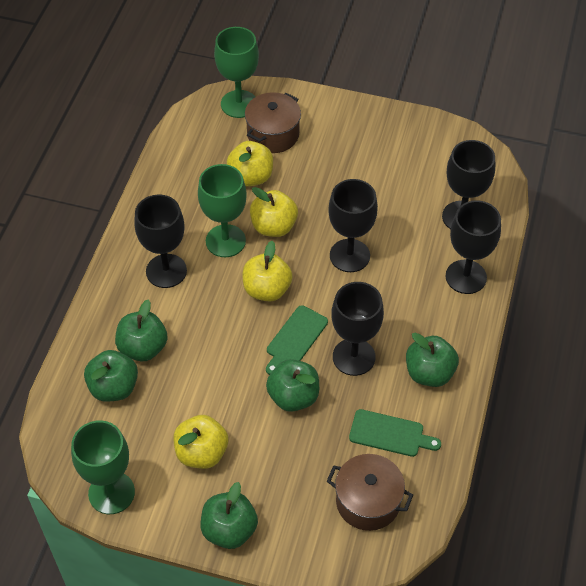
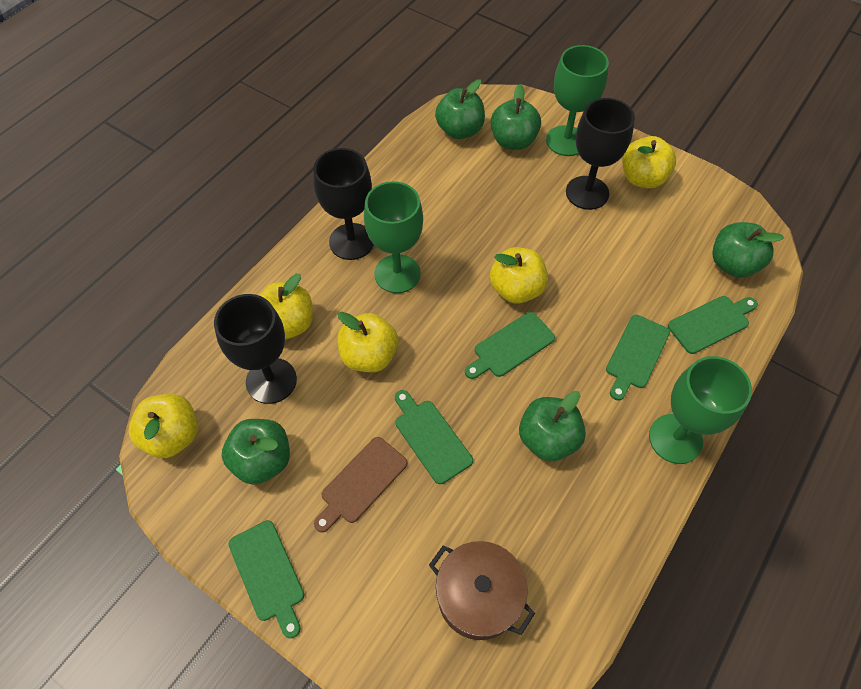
black goblet: 5 -> 3
brown cutting board: 0 -> 1
brown pot: 2 -> 1
green cutting board: 2 -> 5
yellow apple: 4 -> 5

